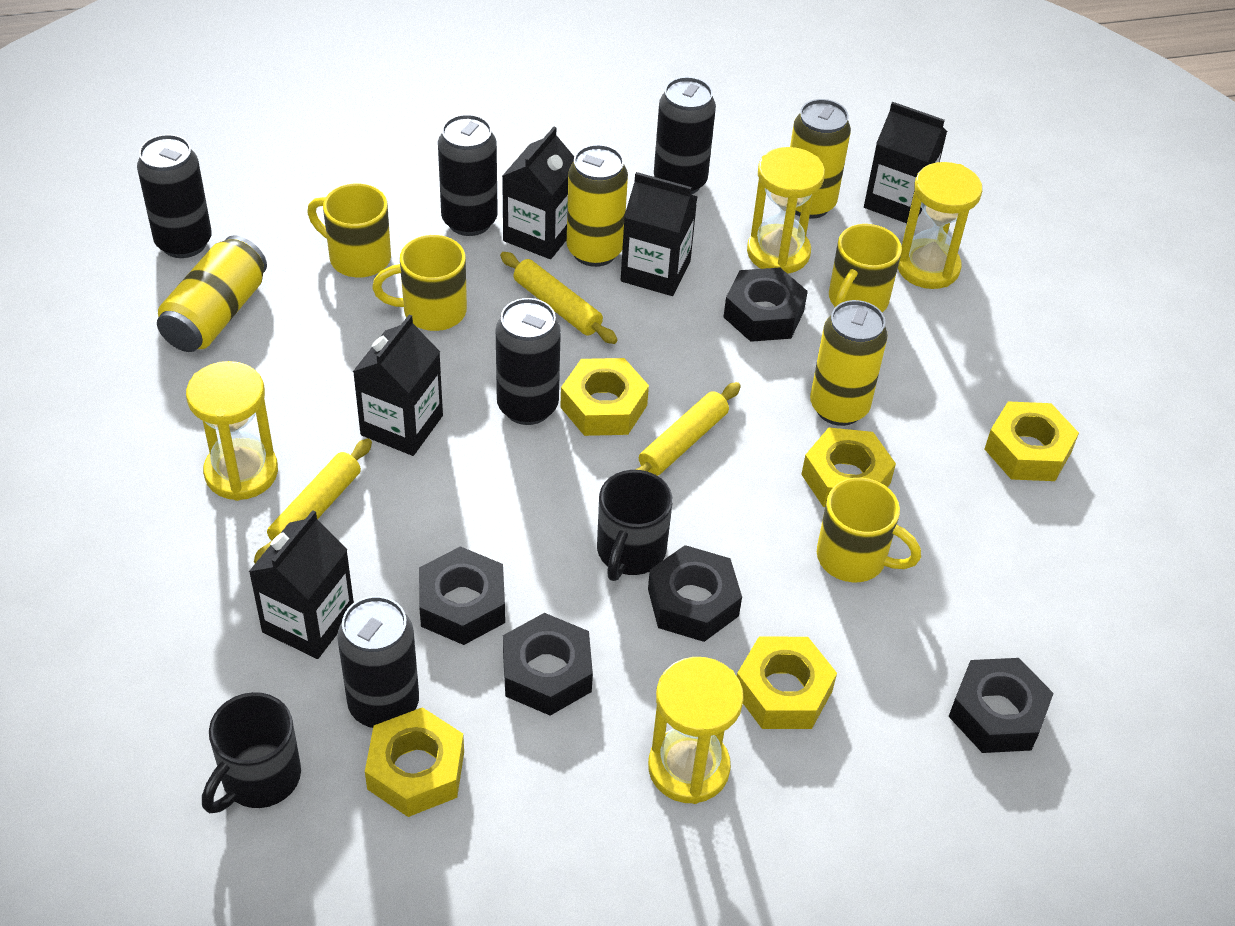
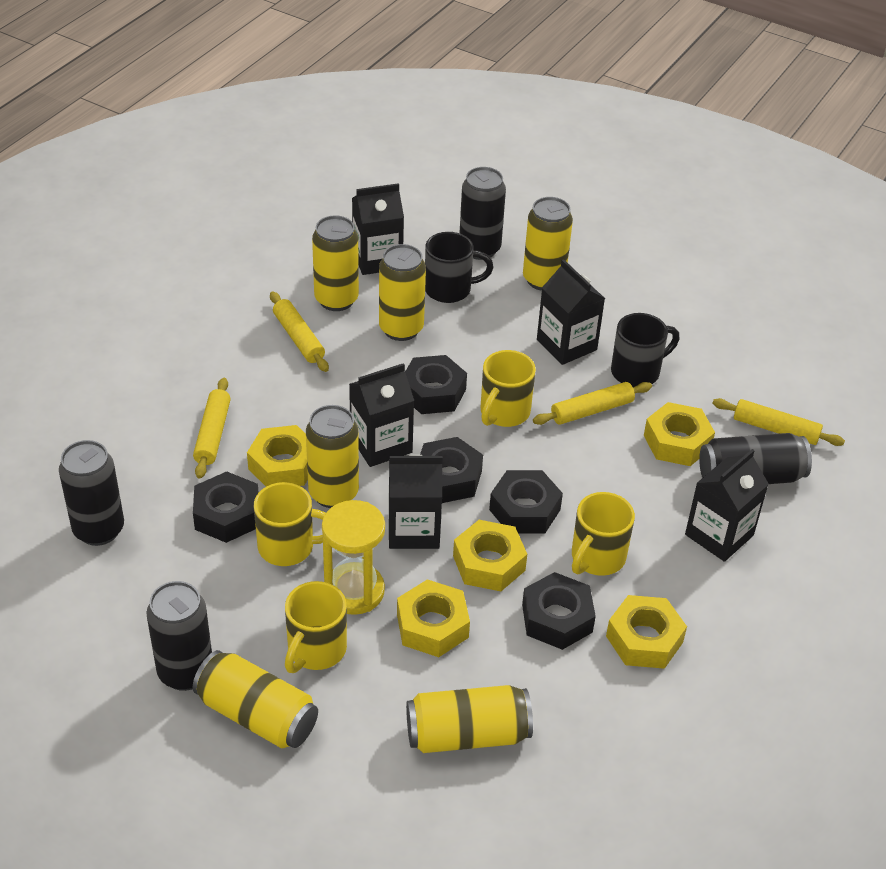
black can: 5 -> 4
yellow can: 4 -> 6
yellow hourglass: 4 -> 1
yellow rolling pin: 3 -> 4

